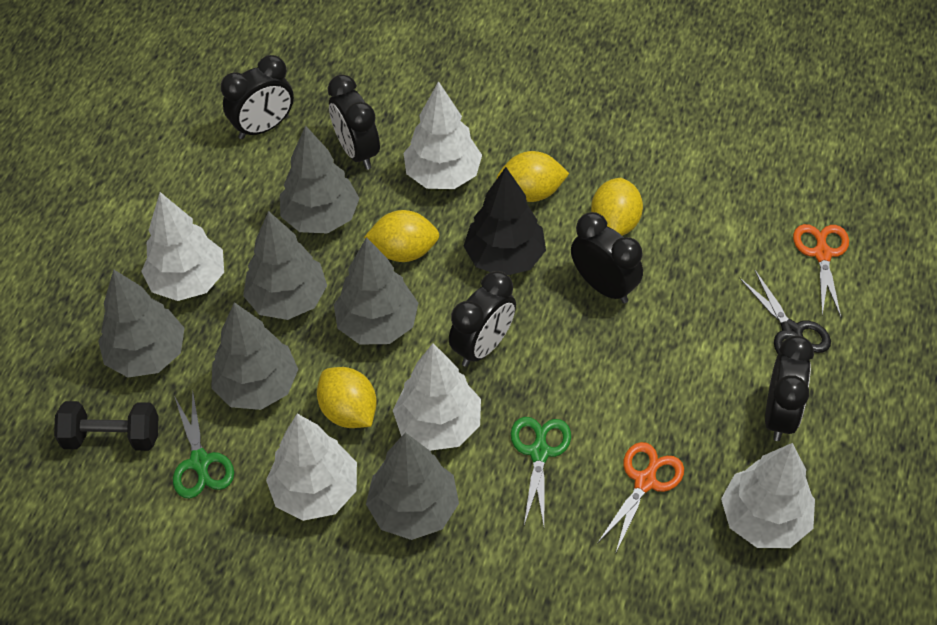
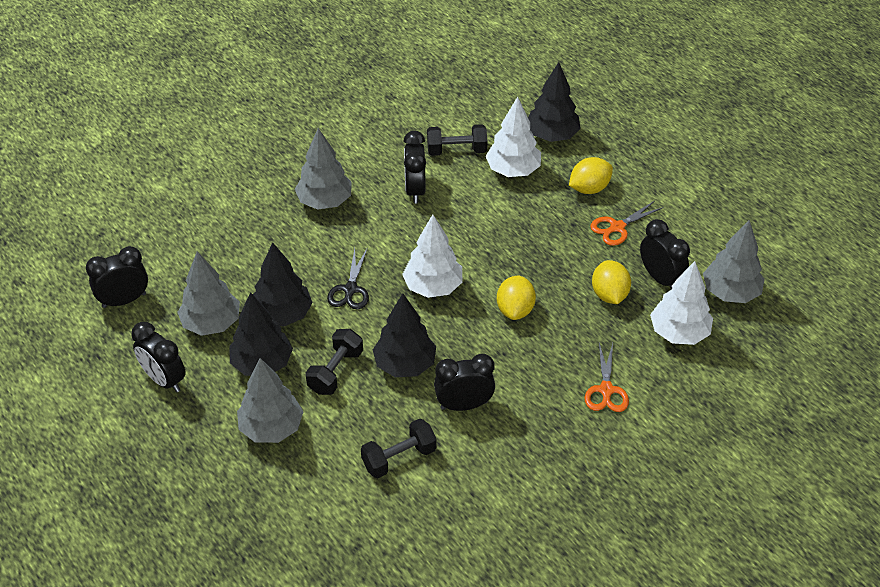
black dumbbell: 1 -> 3
black tree: 1 -> 4
green scissors: 2 -> 0
grey tree: 6 -> 4
white tree: 5 -> 3
yellow lemon: 4 -> 3

